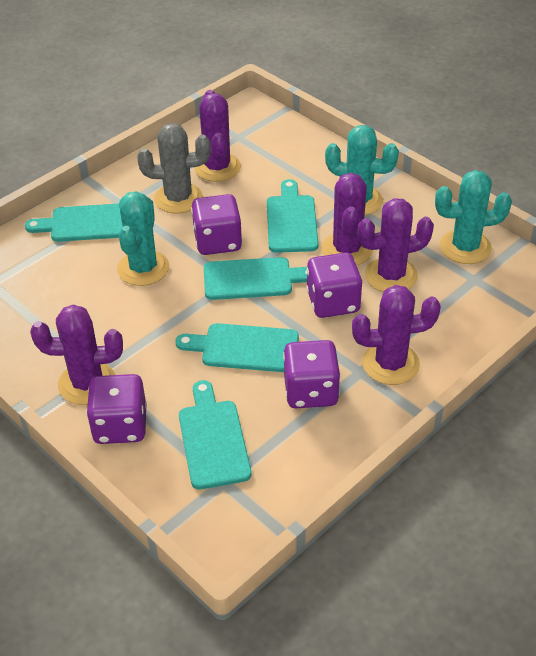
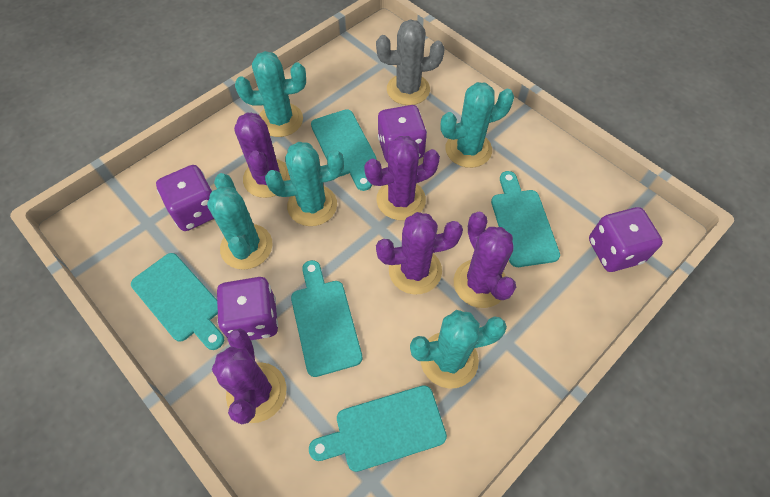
turquoise cactus: 3 -> 5

